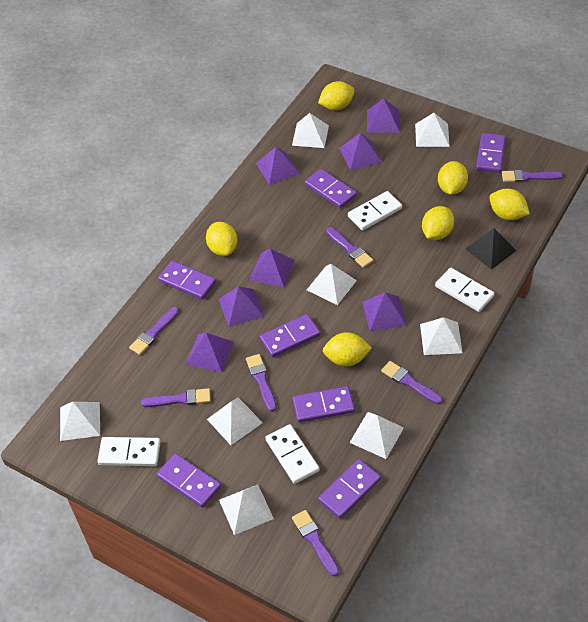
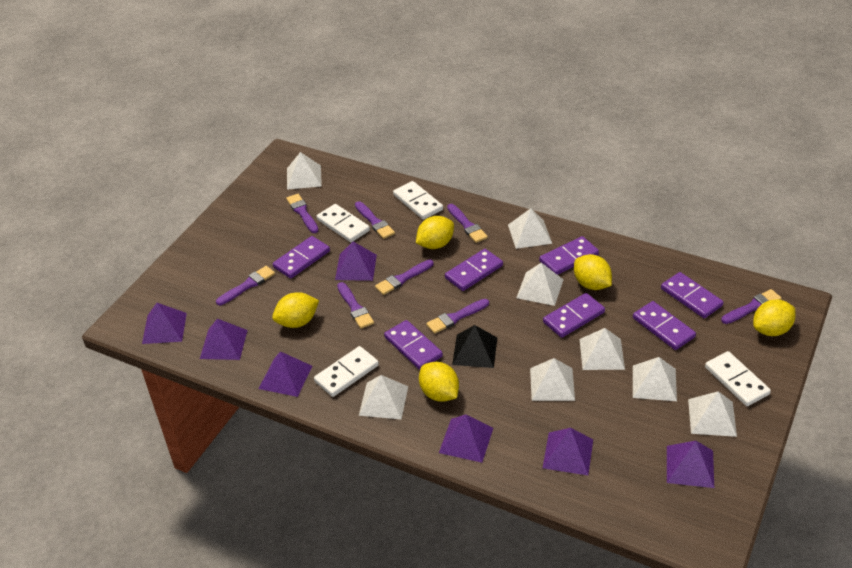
purple brush: 7 -> 8
yellow lemon: 6 -> 5

